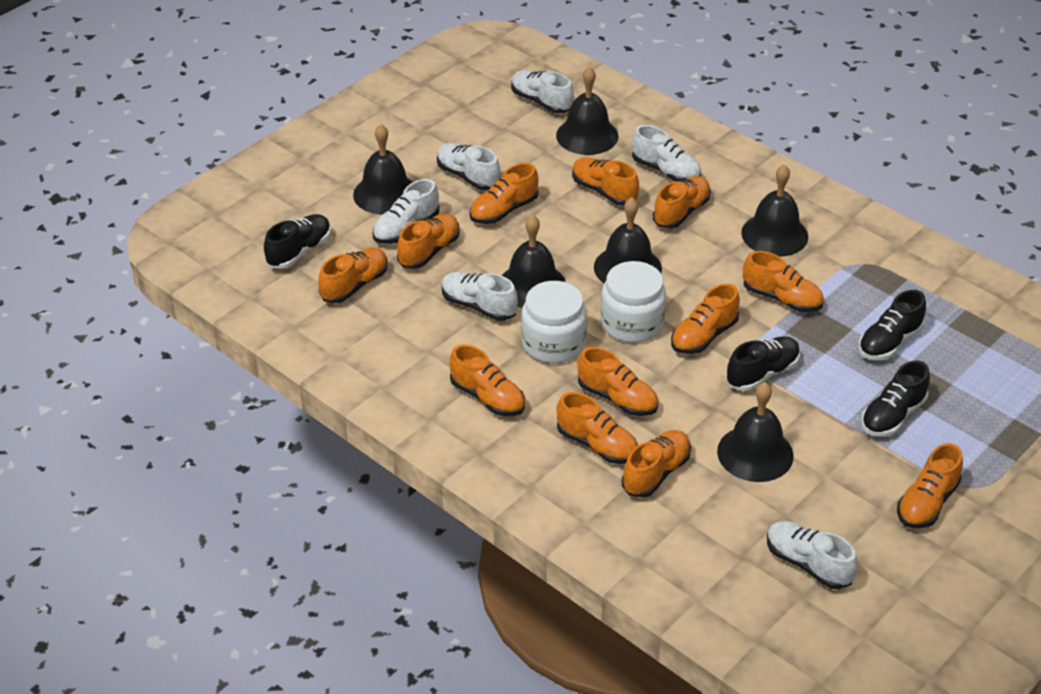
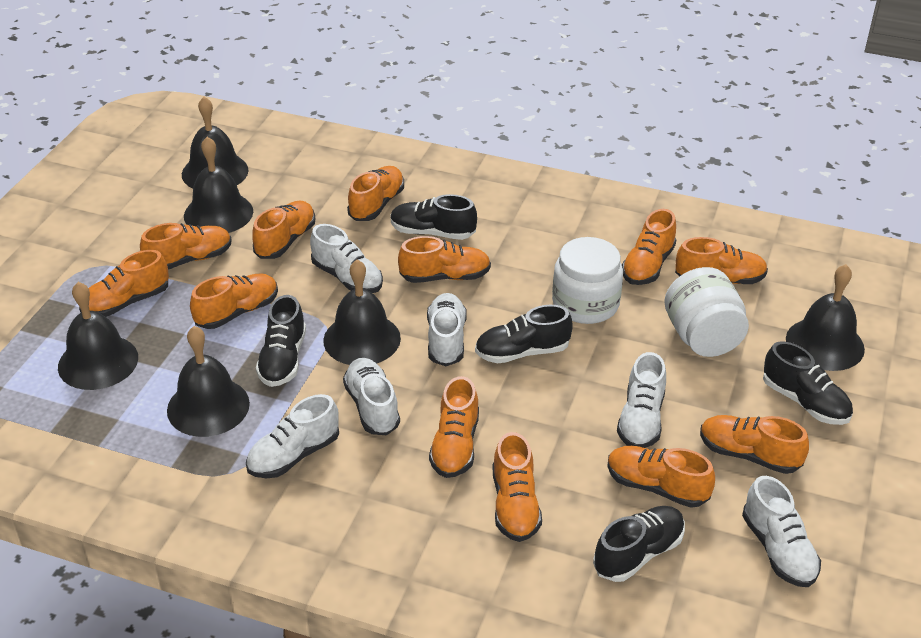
black shoe: 4 -> 5

